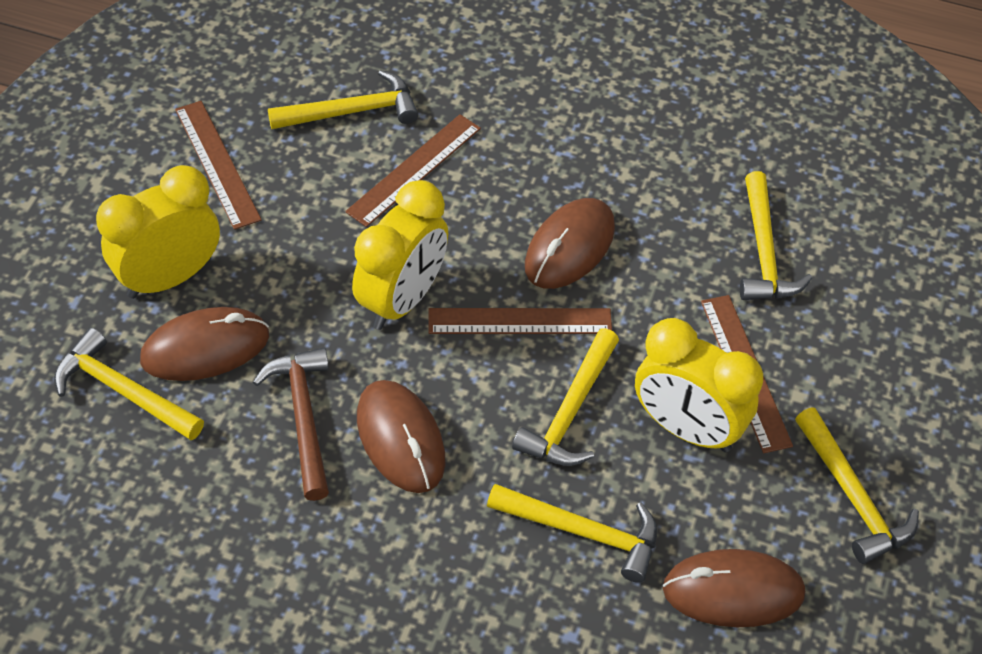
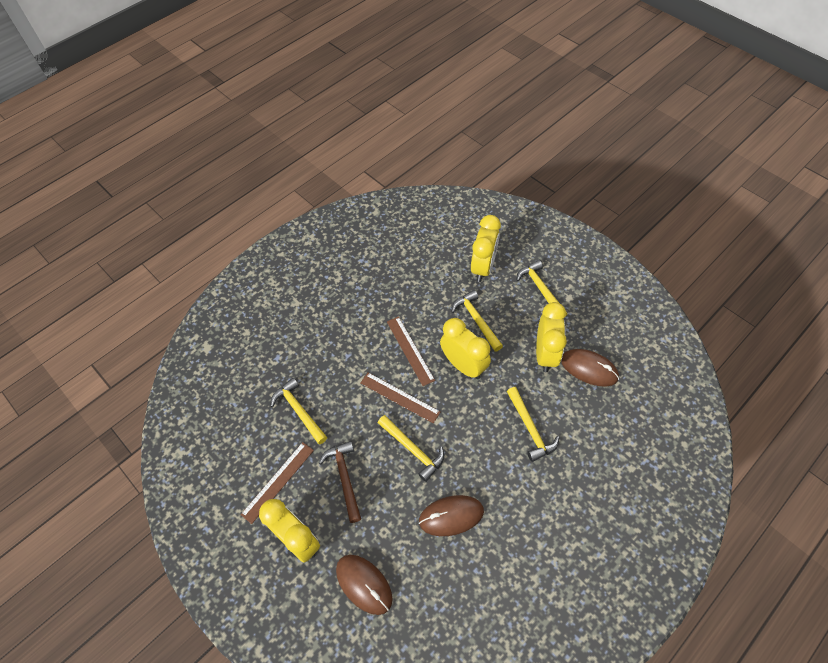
brown mouse: 4 -> 3
brown ruler: 4 -> 3
yellow clock: 3 -> 4
yellow hammer: 6 -> 5

